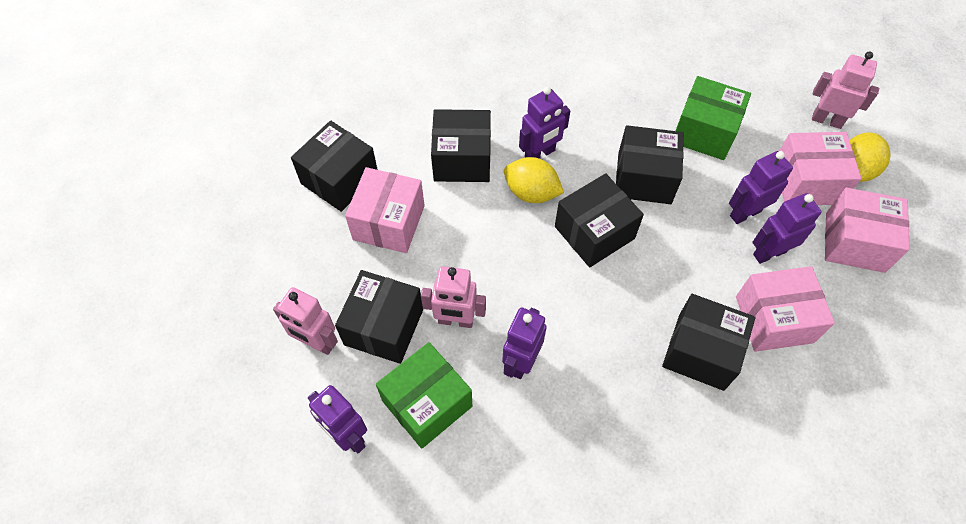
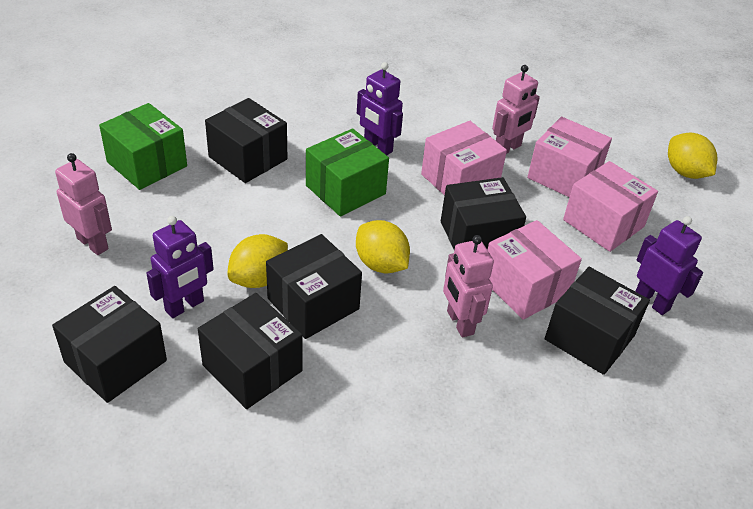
purple robot: 5 -> 3
yellow lemon: 2 -> 3

